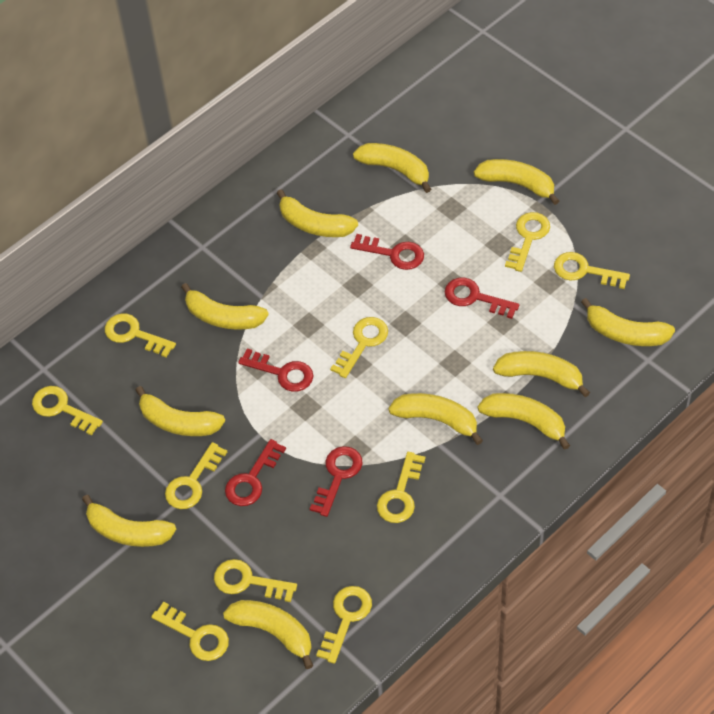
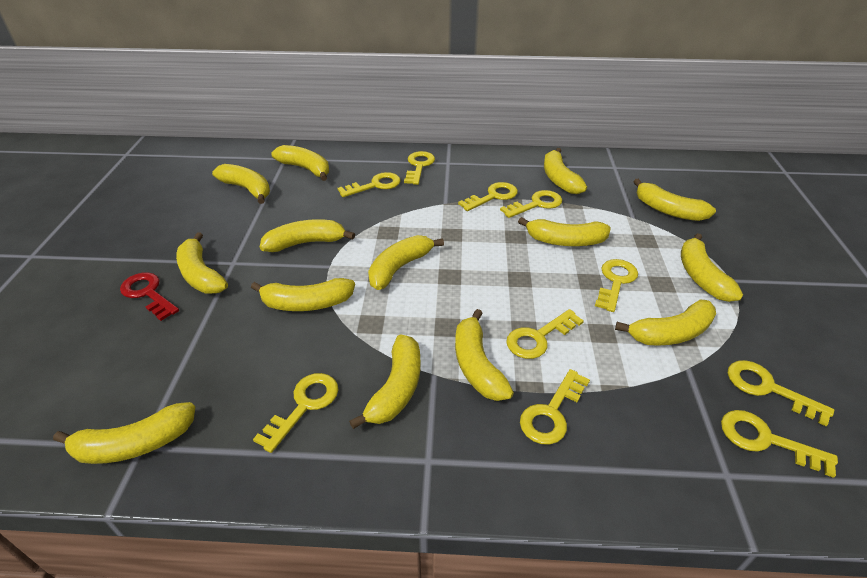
red key: 5 -> 1
yellow banana: 11 -> 14

